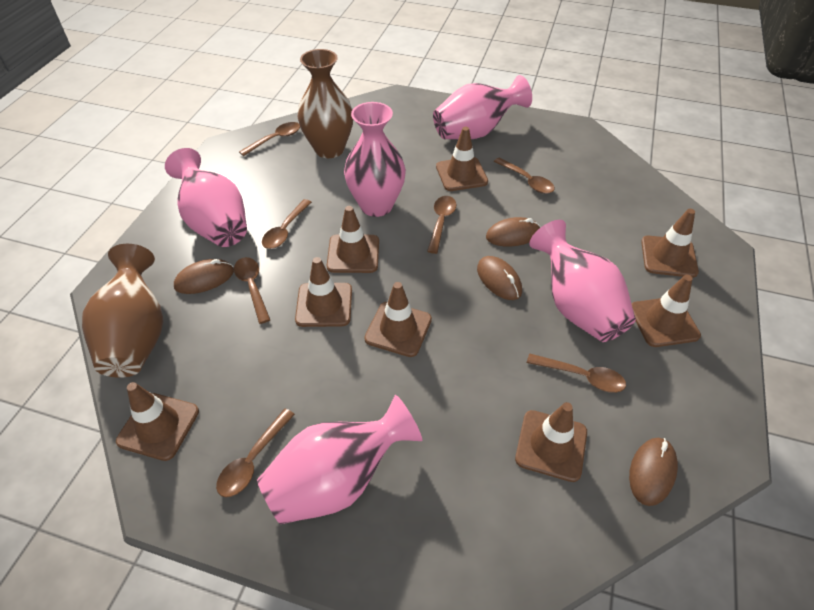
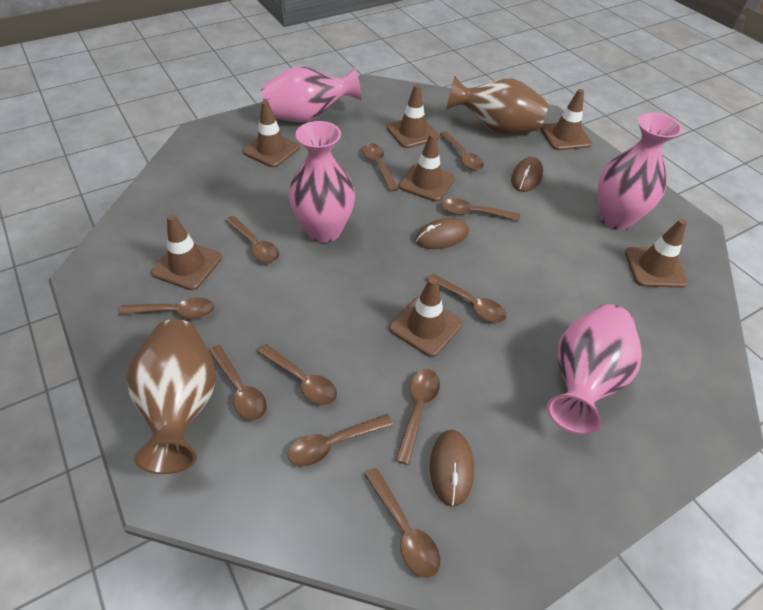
brown mouse: 4 -> 3
brown spoon: 7 -> 11
brown traffic cone: 8 -> 7
pink vase: 5 -> 4

